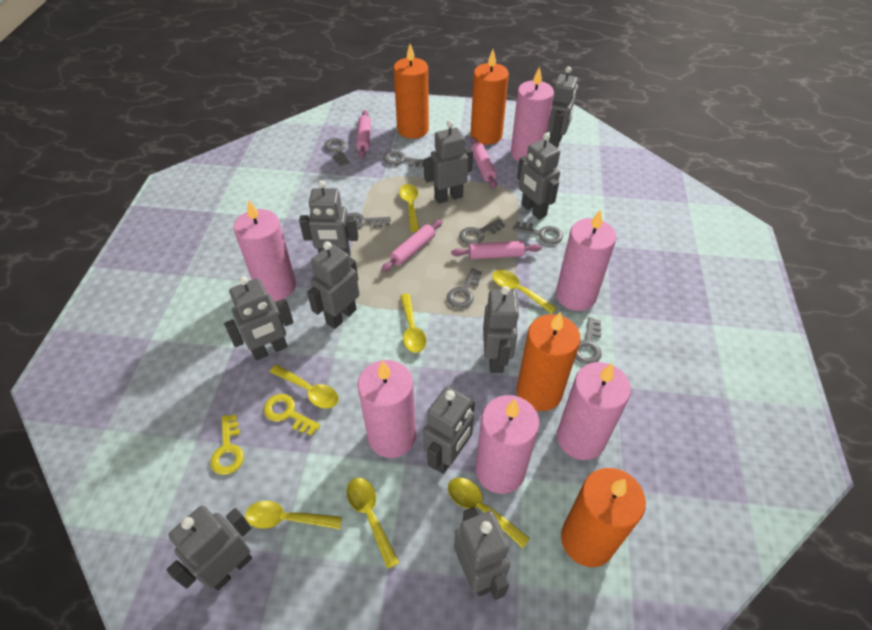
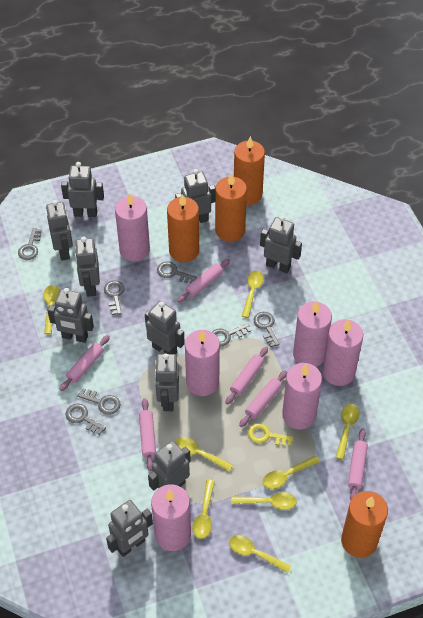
pink rolling pin: 4 -> 6
yellow key: 2 -> 1
yellow spoon: 7 -> 8

